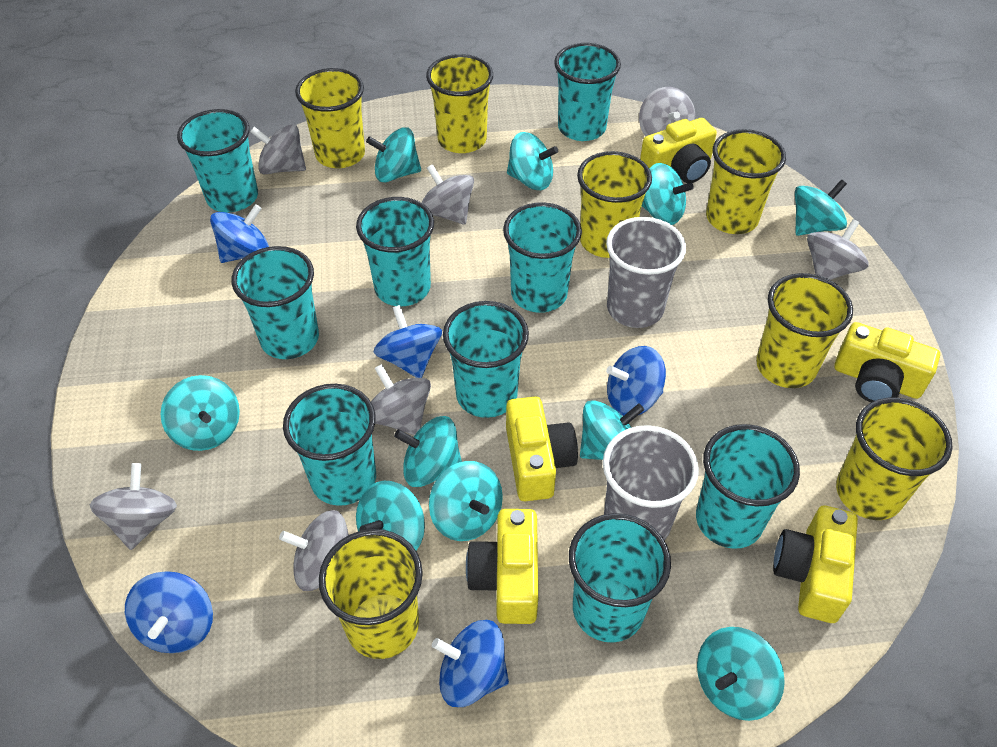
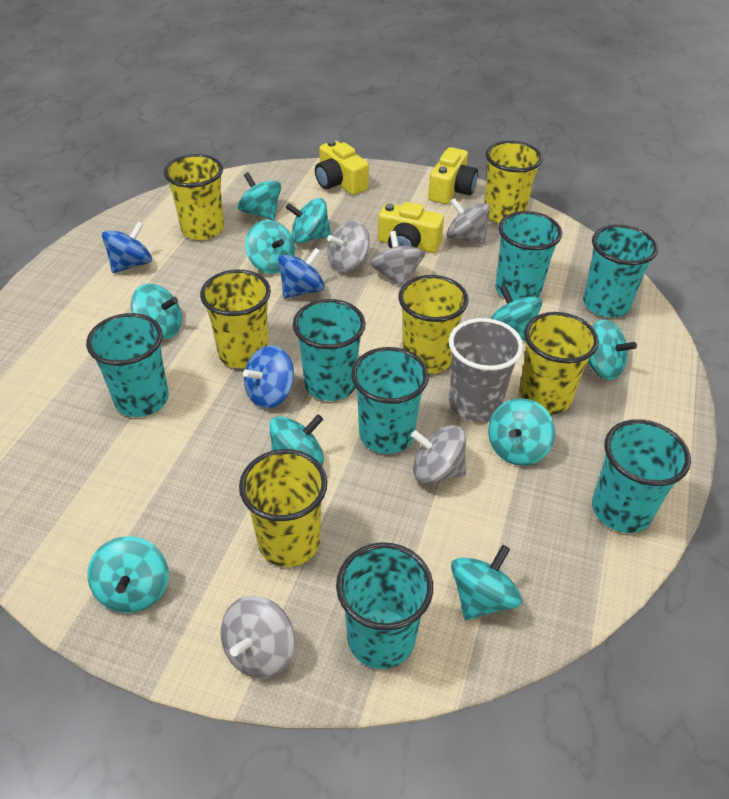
blue spinning top: 5 -> 3
grey cup: 2 -> 1
grey spinning top: 7 -> 5
turquoise cup: 9 -> 7
yellow camera: 5 -> 3
yellow cup: 7 -> 6

